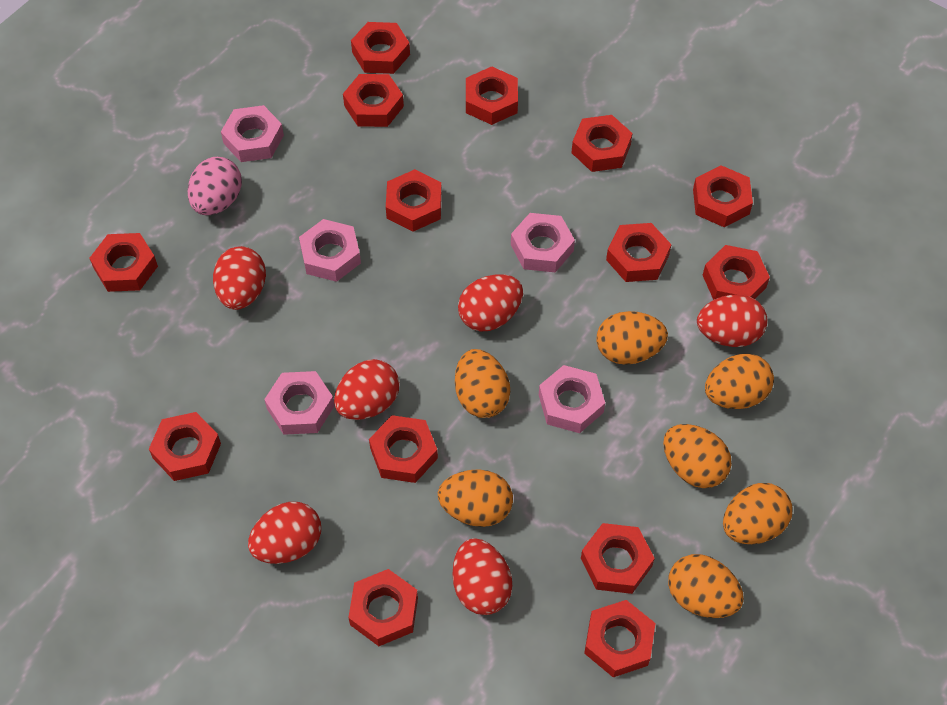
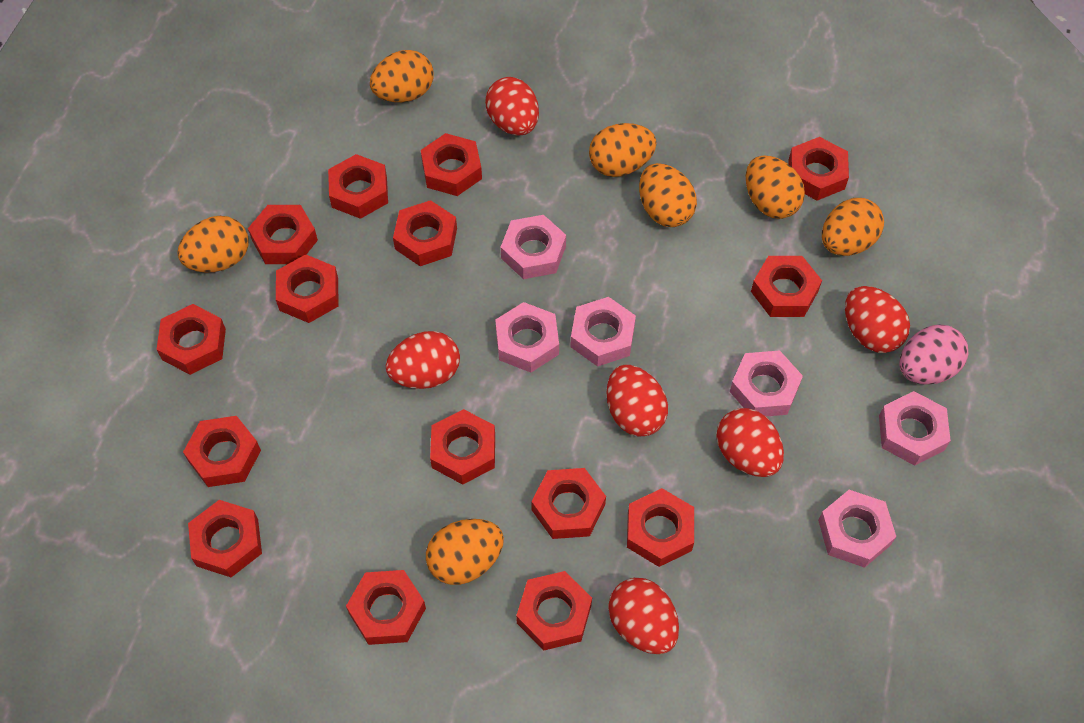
pink nut: 5 -> 6
red nut: 14 -> 15

